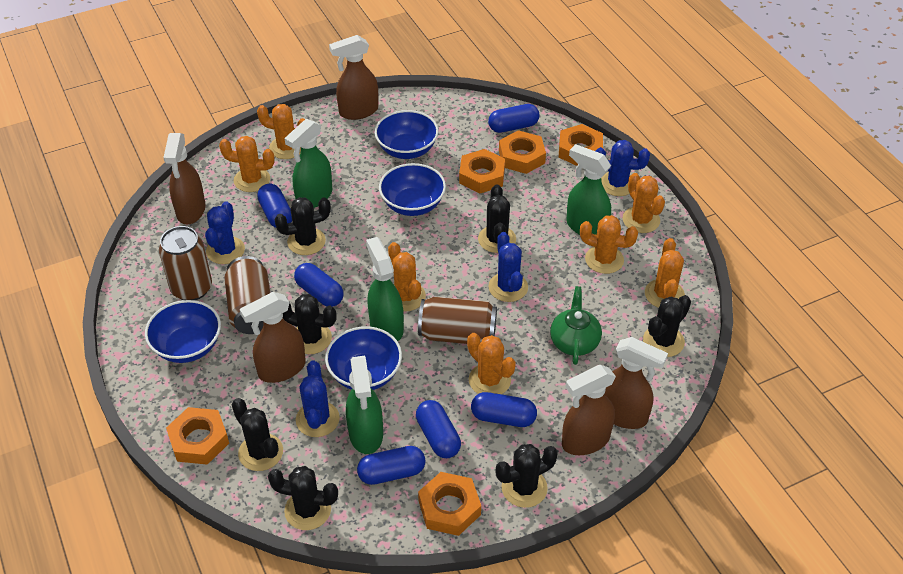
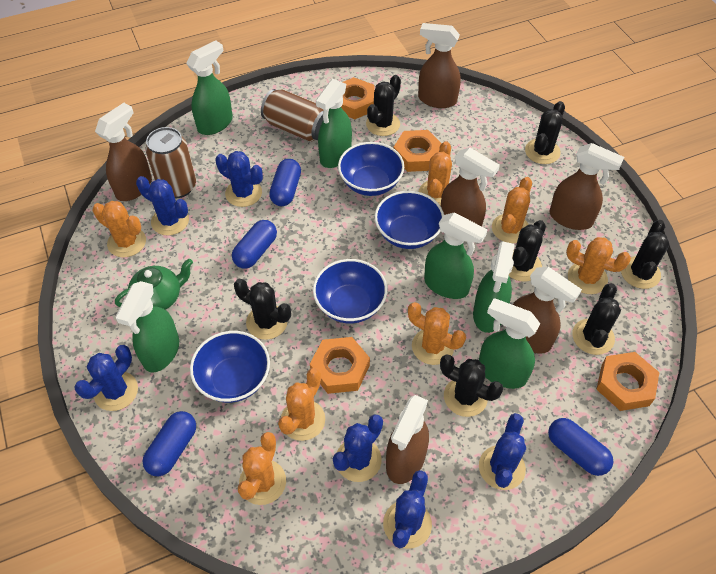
blue cactus: 4 -> 6
blue capsule: 6 -> 4
brown can: 3 -> 2
brown spray bottle: 5 -> 6
green spray bottle: 4 -> 6
orange nut: 5 -> 4

